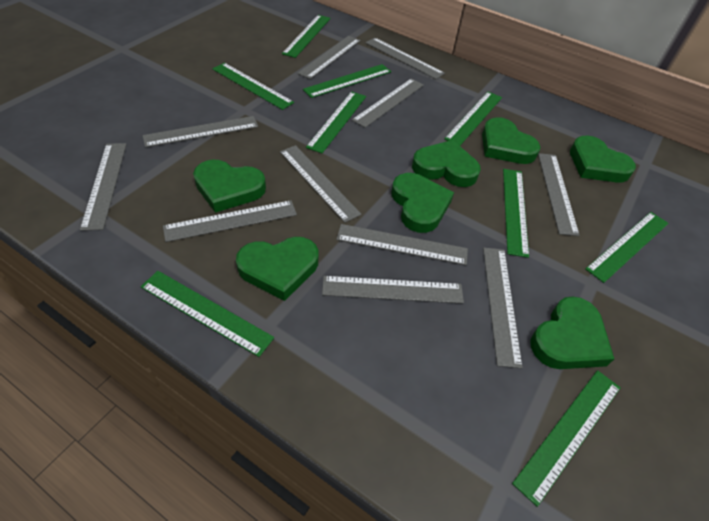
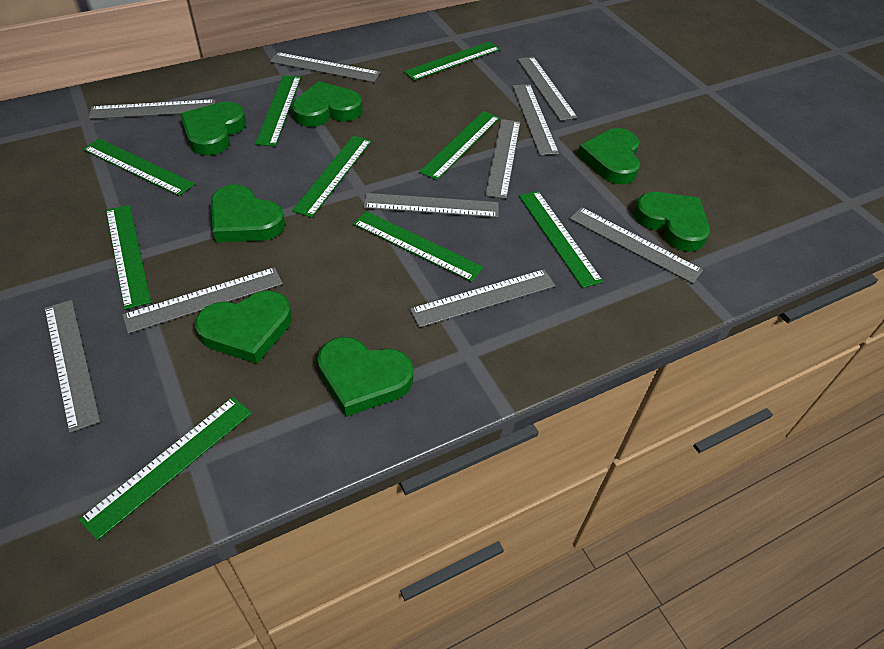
grey ruler: 11 -> 10

